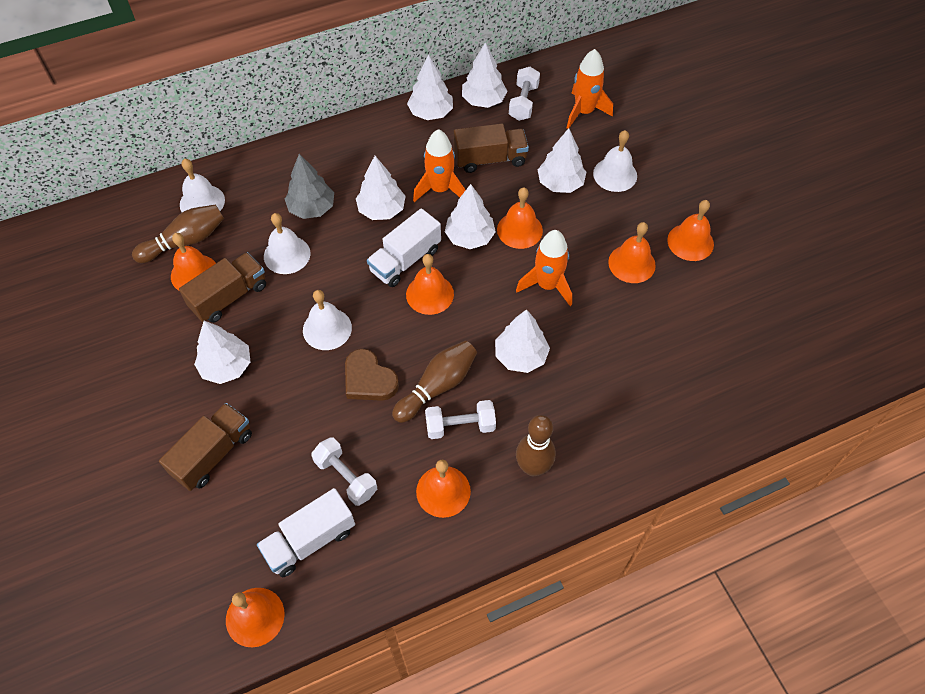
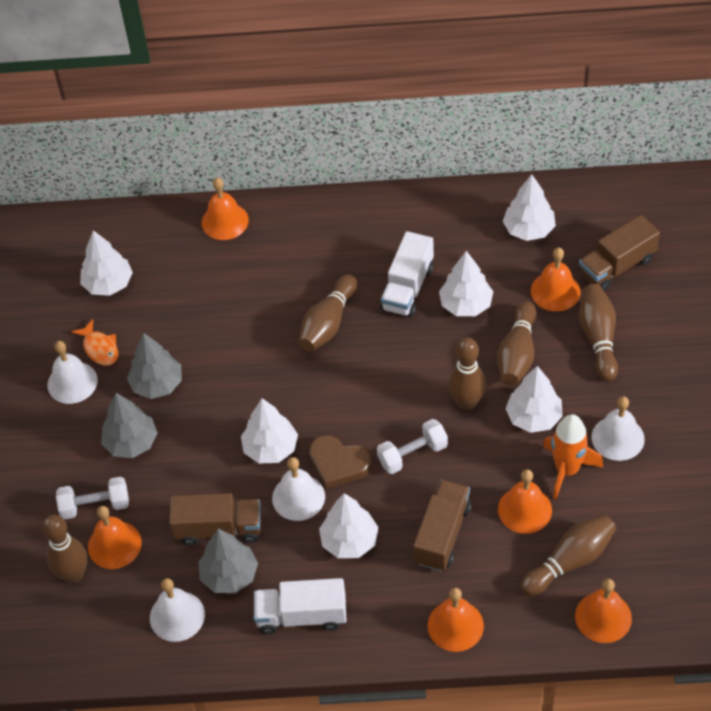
brown bowling pin: 3 -> 6
grey tree: 1 -> 3
orange bell: 7 -> 6
orange fish: 0 -> 1
orange rocket: 3 -> 1
white dumbbell: 3 -> 2
white tree: 7 -> 6

